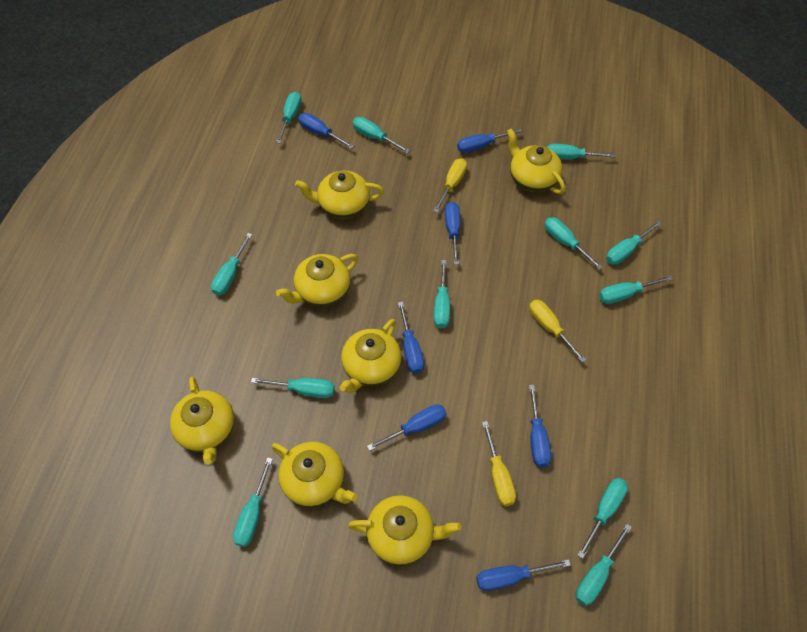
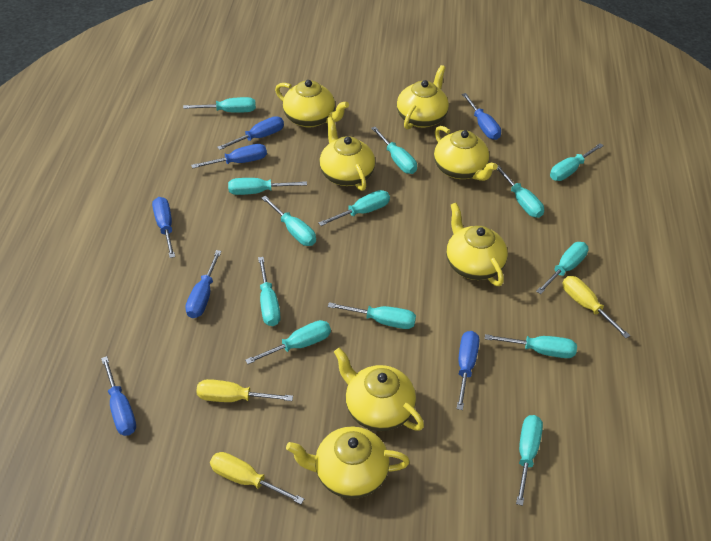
turquoise screwdriver: 12 -> 13

